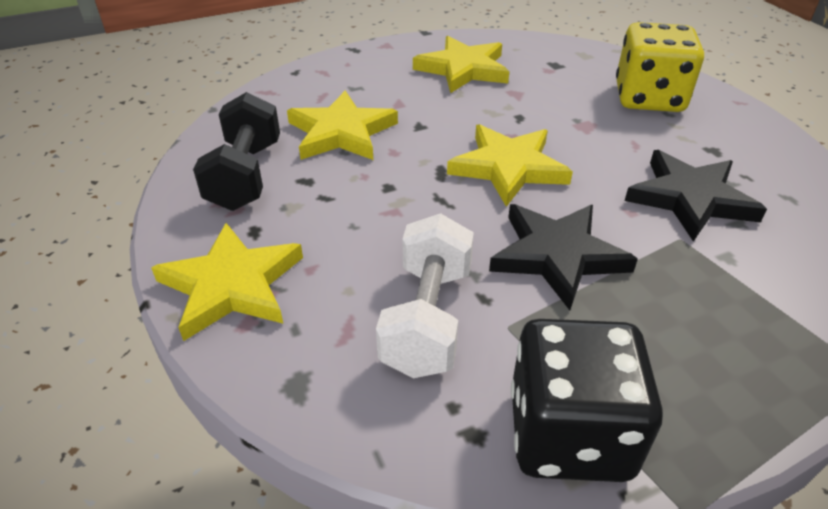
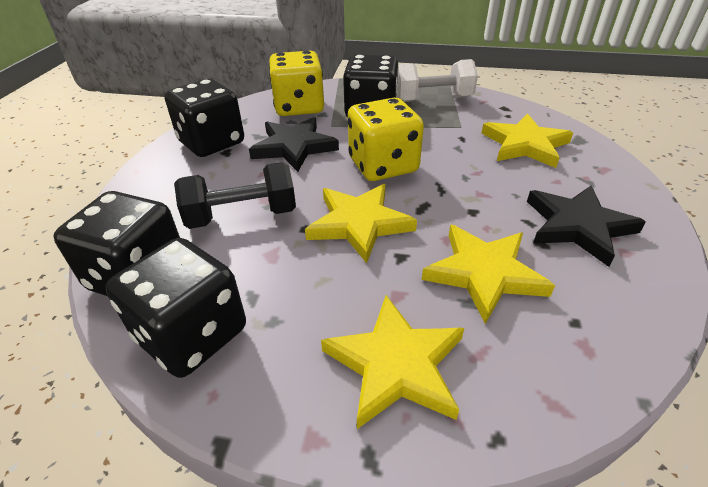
black dice: 1 -> 4
yellow dice: 1 -> 2

